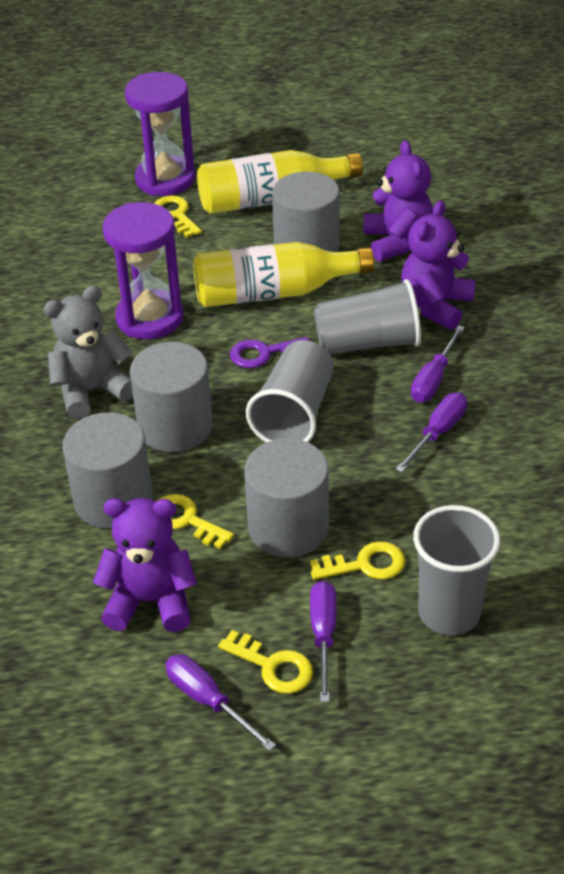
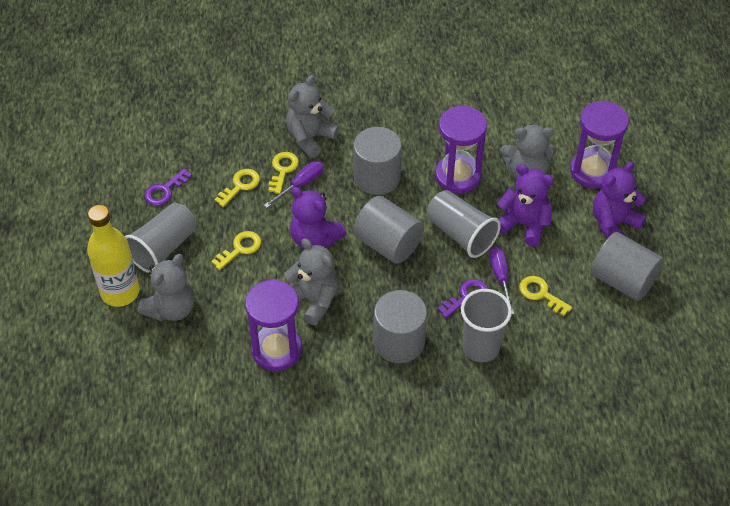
grey teddy bear: 1 -> 4
purple hourglass: 2 -> 3
purple key: 1 -> 2
purple screwdriver: 4 -> 2
yellow bottle: 2 -> 1

